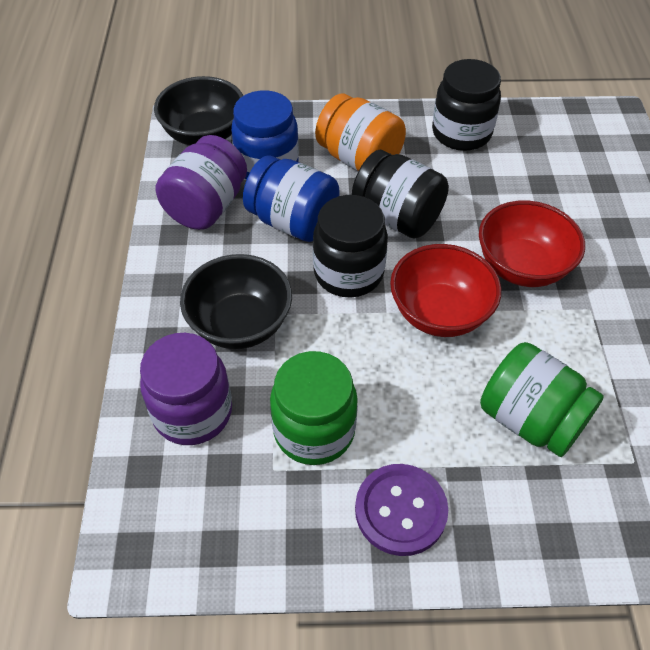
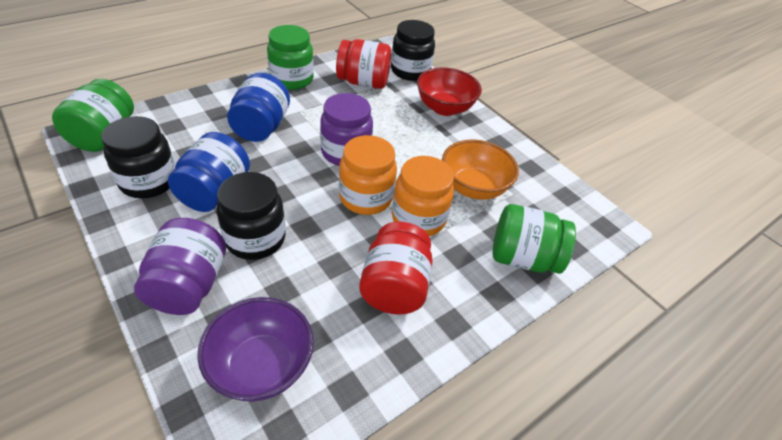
black bowl: 2 -> 0
green jar: 2 -> 3
orange bowl: 0 -> 1
orange jar: 1 -> 2
purple bowl: 0 -> 1
purple button: 1 -> 0
red bowl: 2 -> 1
red jar: 0 -> 2

